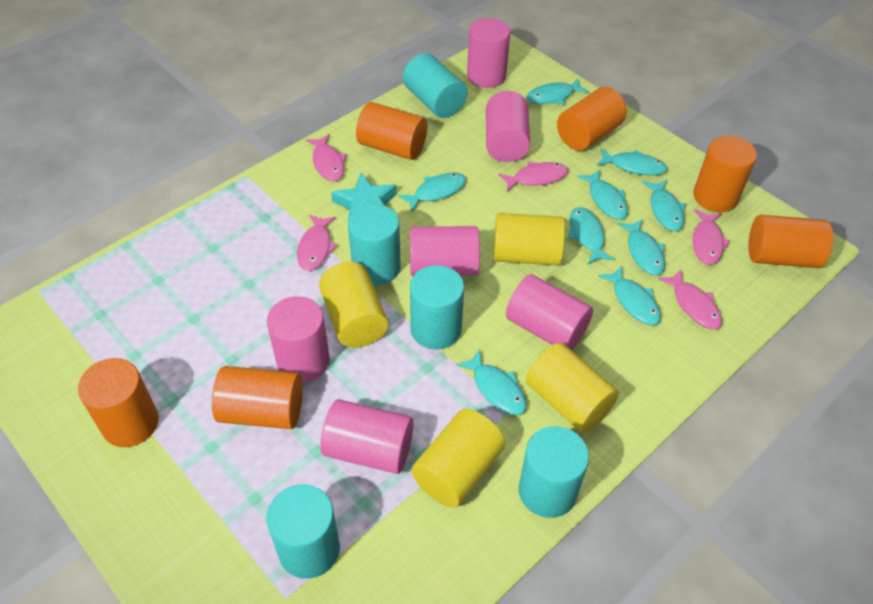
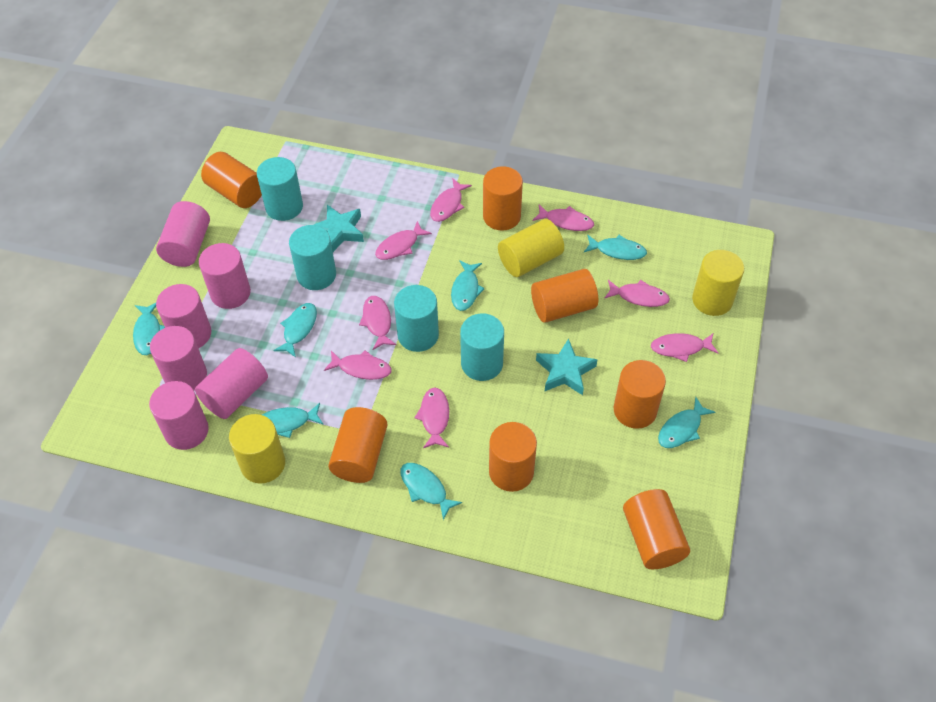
orange cylinder: 6 -> 7
pink fish: 5 -> 8
turquoise cylinder: 5 -> 4
turquoise fish: 9 -> 7
turquoise star: 1 -> 2
yellow cylinder: 4 -> 3

